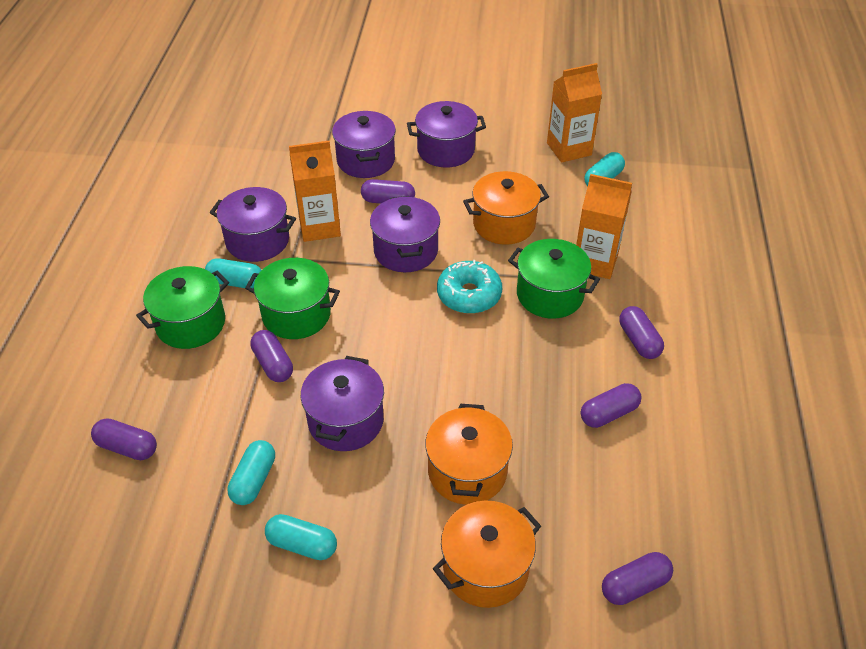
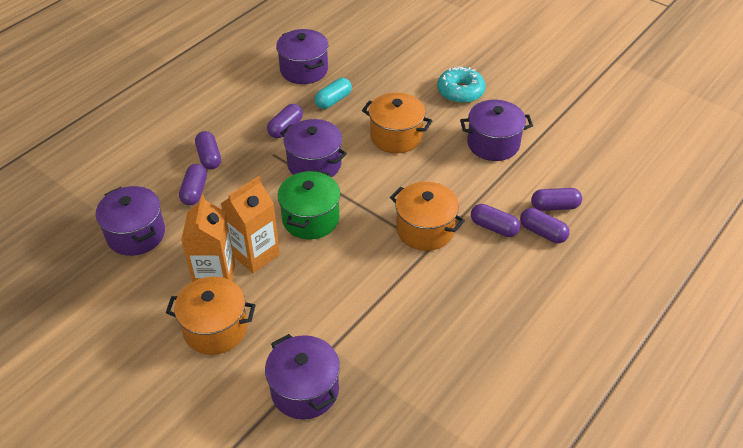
green pot: 3 -> 1
orange carton: 3 -> 2
turquoise capsule: 4 -> 1

